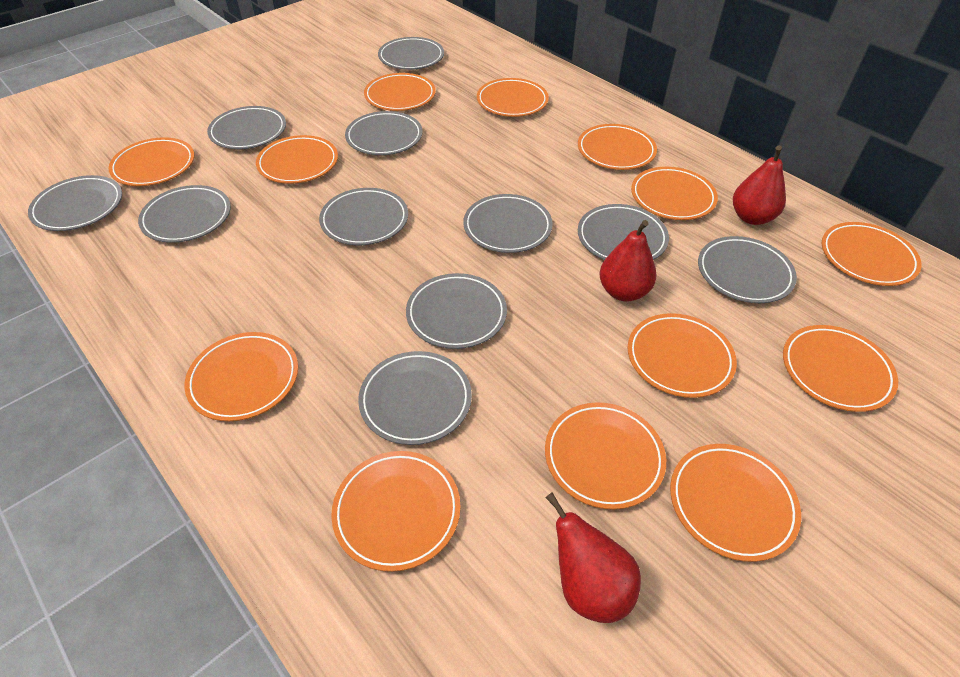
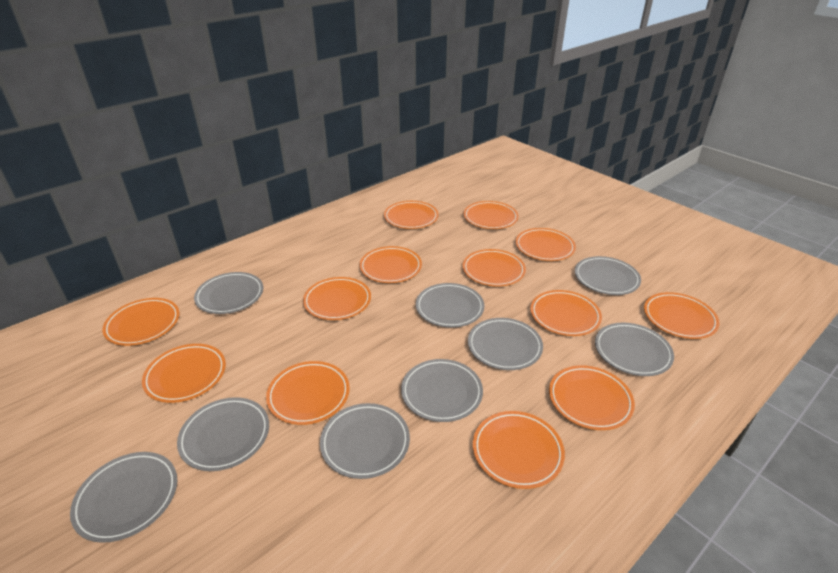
grey plate: 11 -> 9
red pear: 3 -> 0

